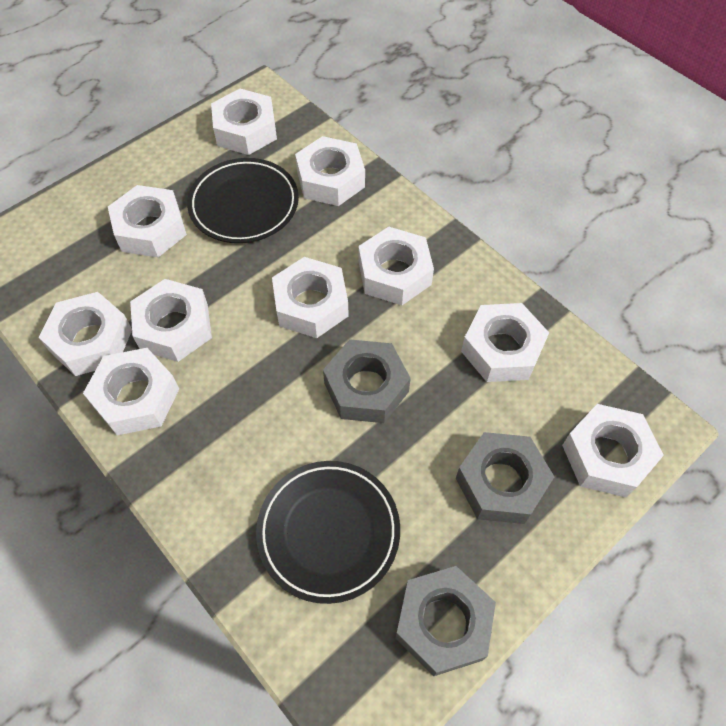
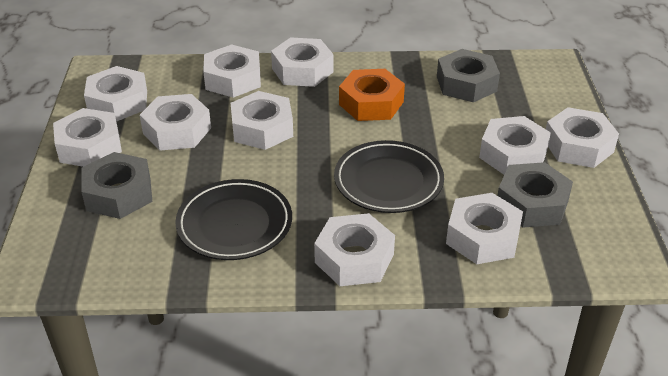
orange nut: 0 -> 1

